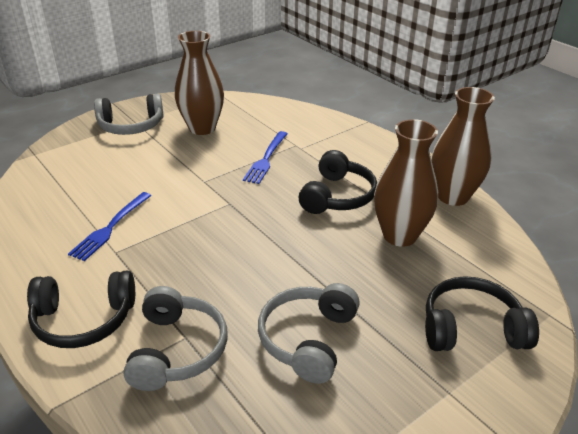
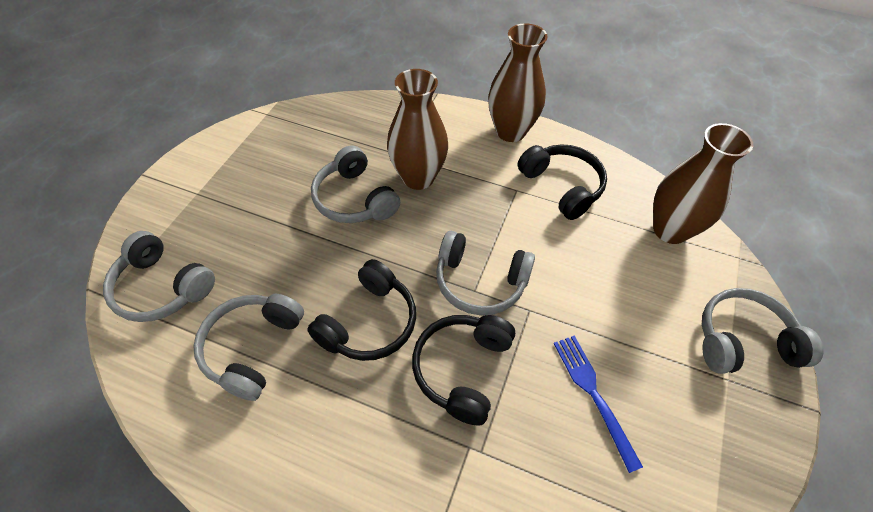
blue fork: 2 -> 1
grey headphones: 3 -> 5

